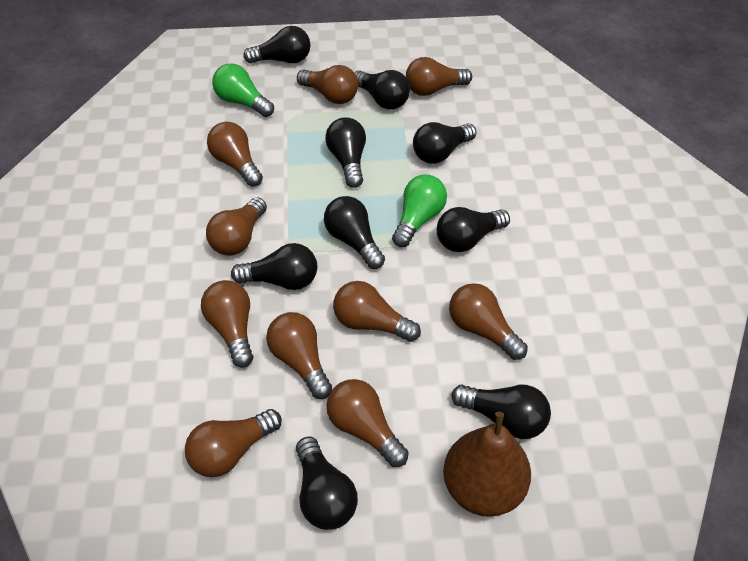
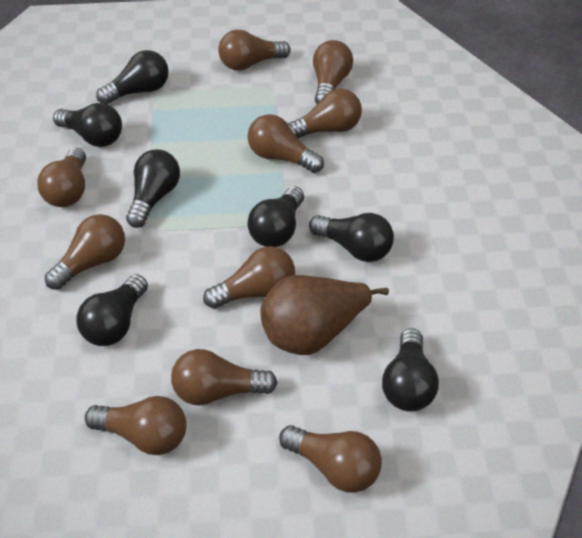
black light bulb: 9 -> 7
green light bulb: 2 -> 0

